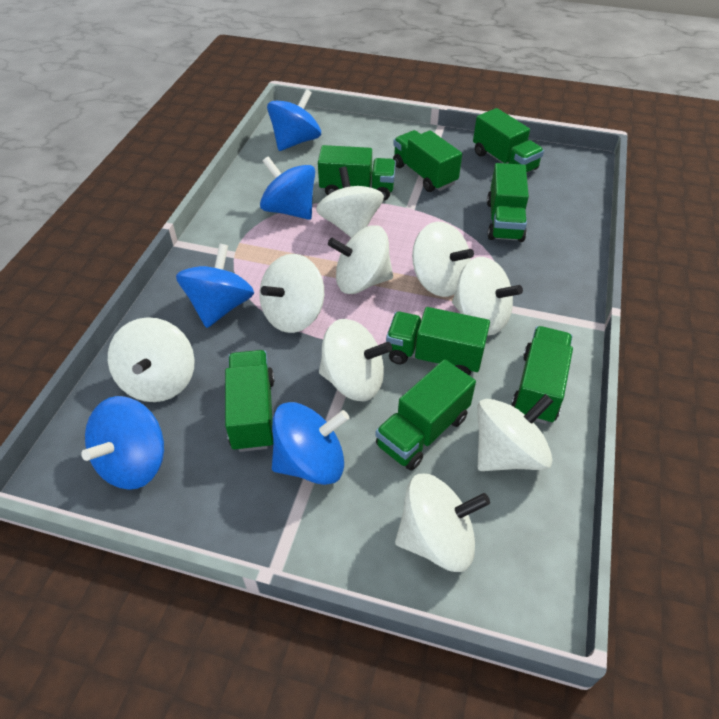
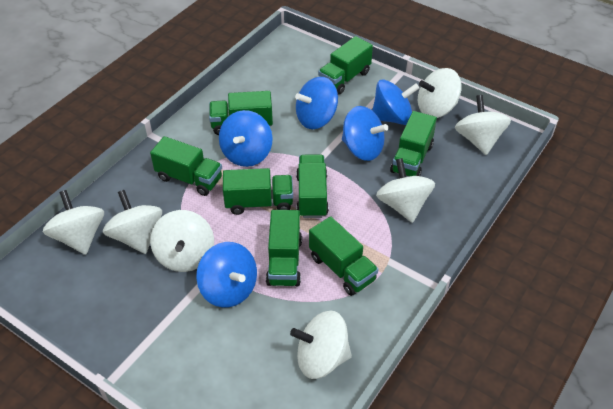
white spinning top: 9 -> 7

